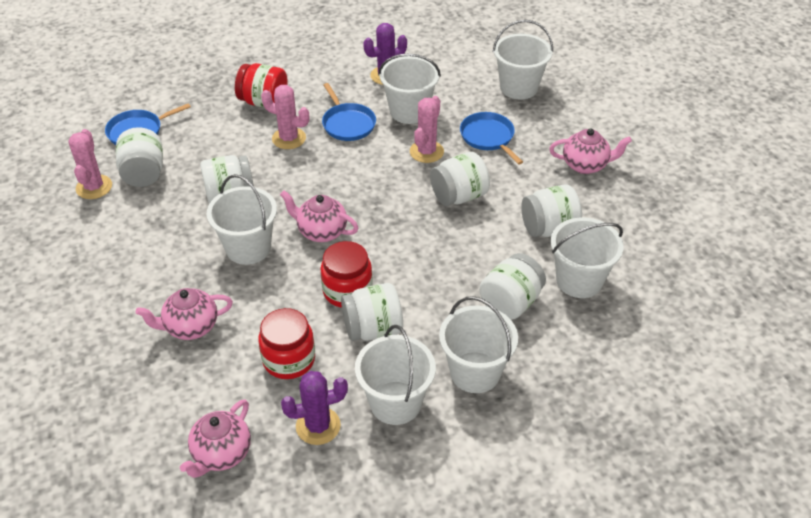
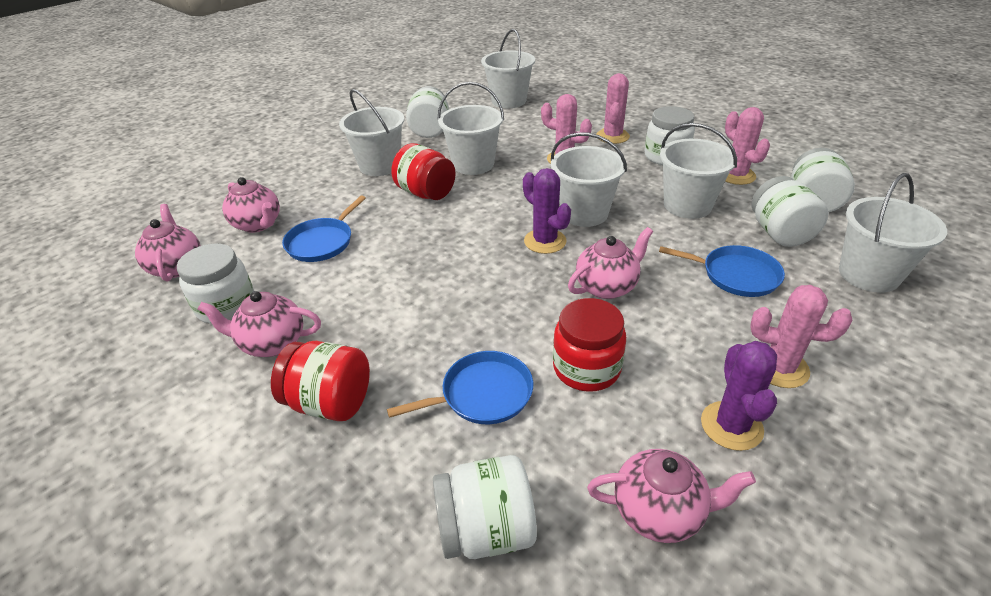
pink cactus: 3 -> 4
pink teapot: 4 -> 5

